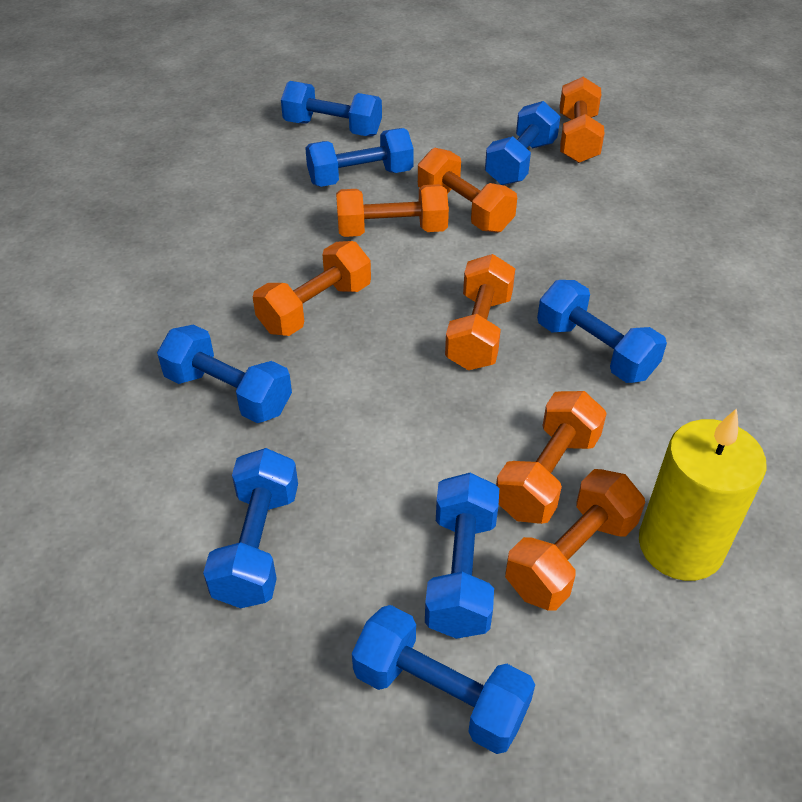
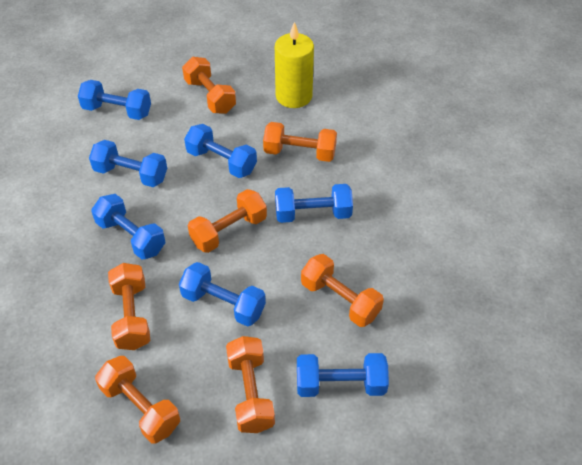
blue dumbbell: 8 -> 7

